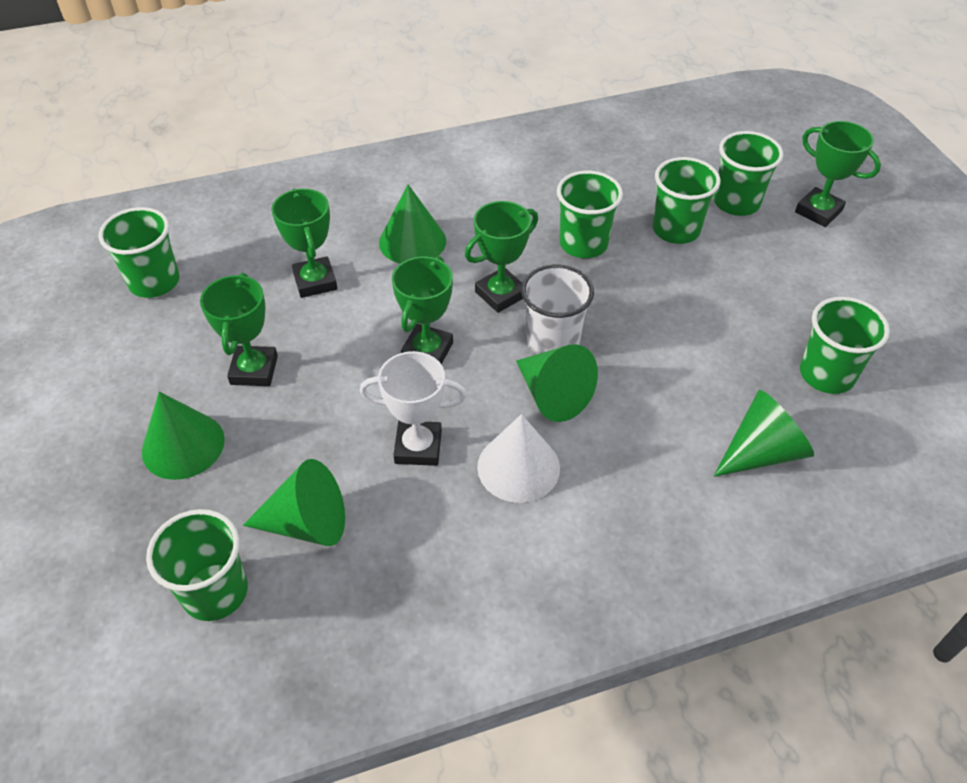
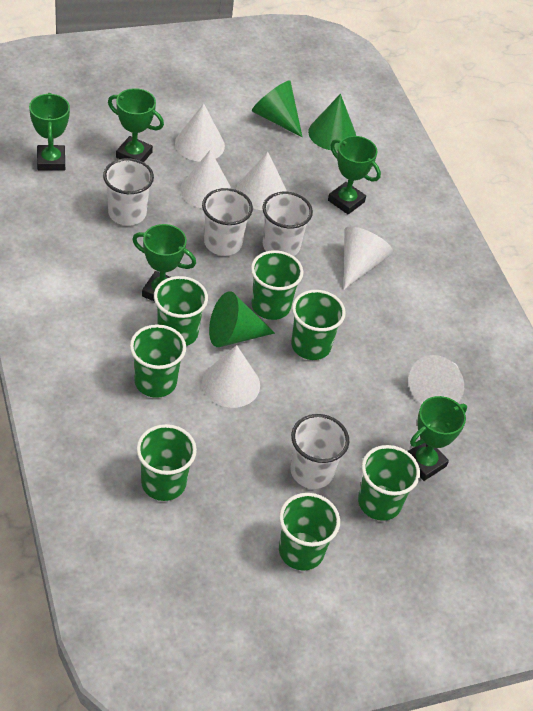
green cone: 5 -> 3
green cup: 6 -> 7
white cone: 1 -> 6
white cup: 1 -> 4
white trophy: 1 -> 0

